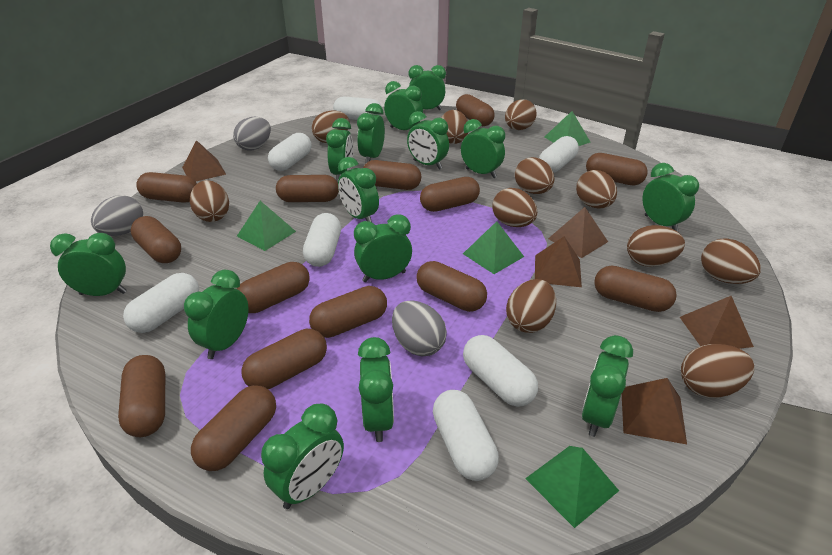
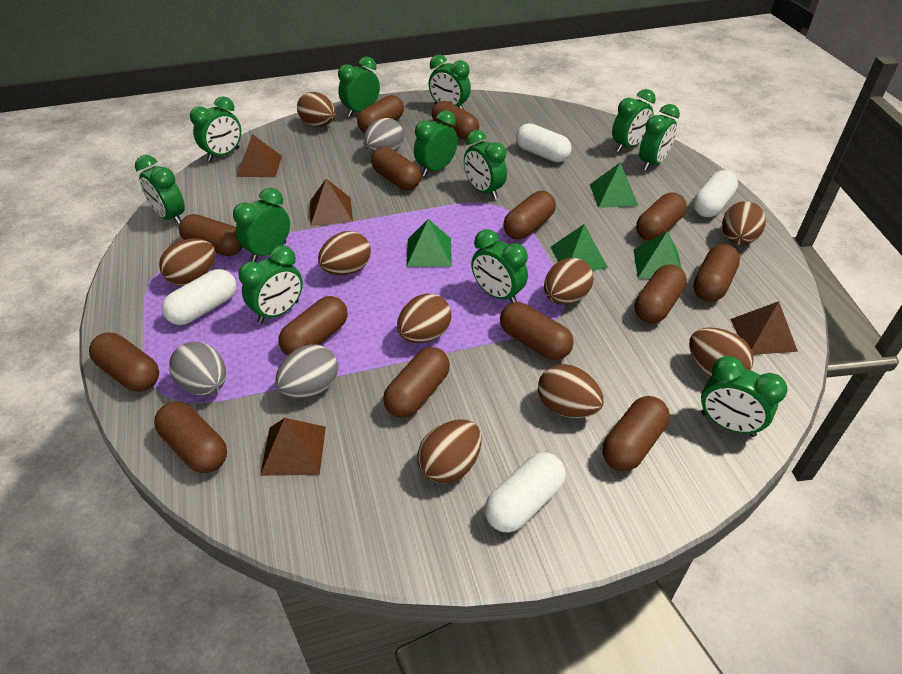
brown egg: 11 -> 9
brown pyramid: 5 -> 4
green clock: 14 -> 12
white capsule: 7 -> 4

